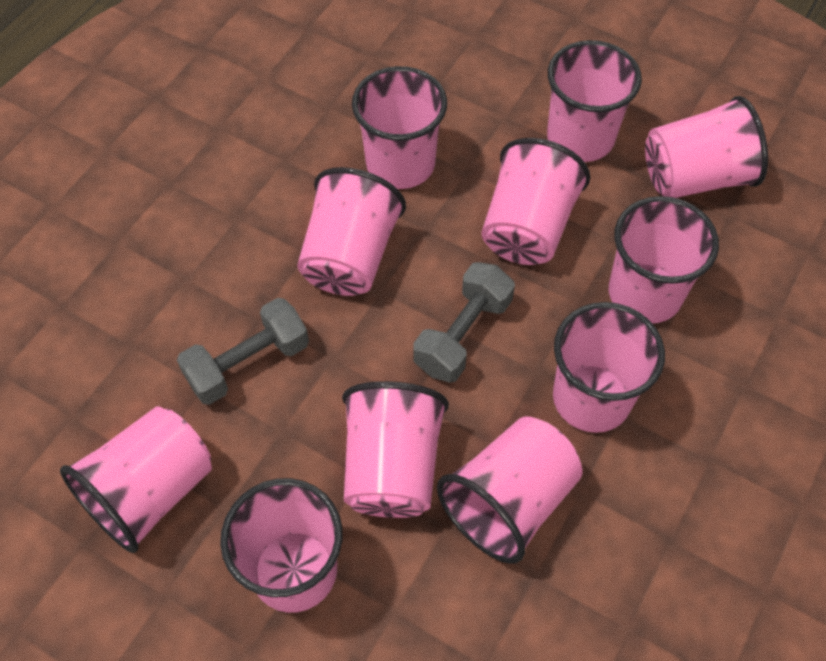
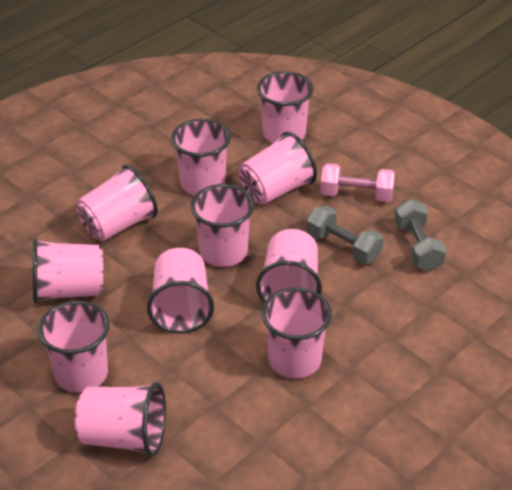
pink dumbbell: 0 -> 1

